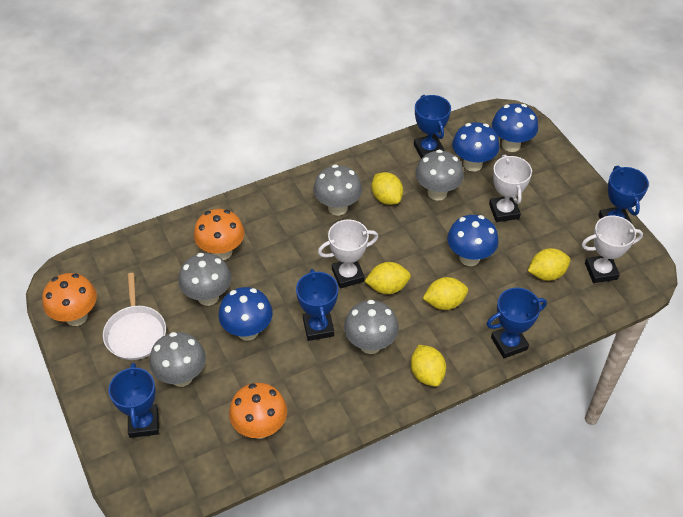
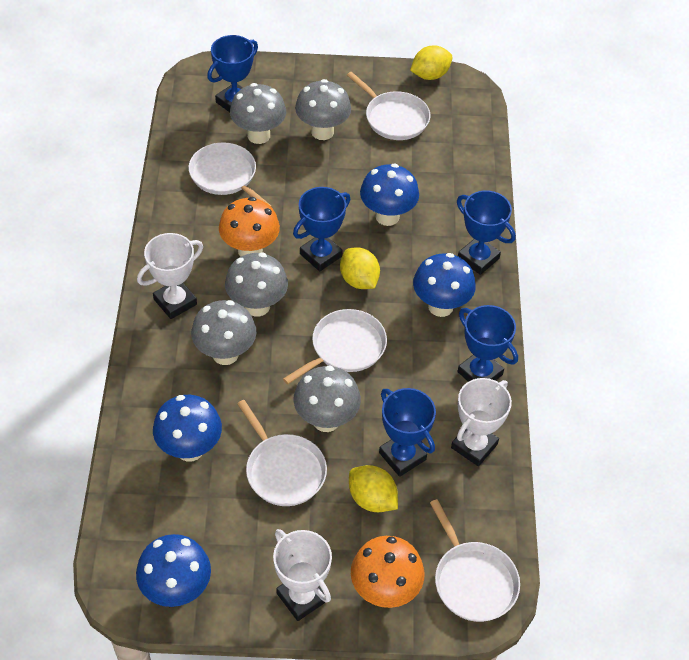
orange mushroom: 3 -> 2
white pan: 1 -> 5
yellow lemon: 5 -> 3

